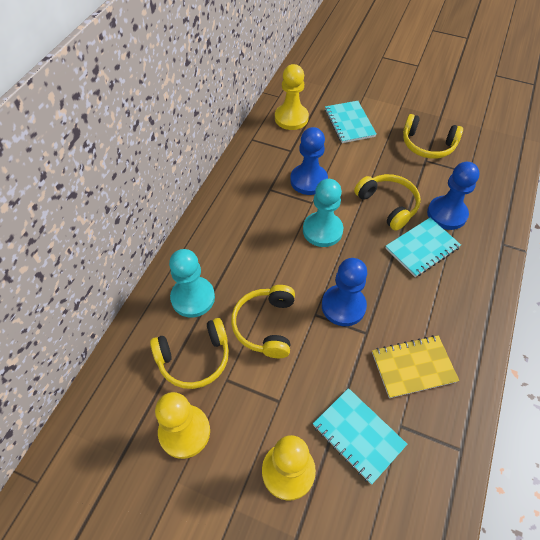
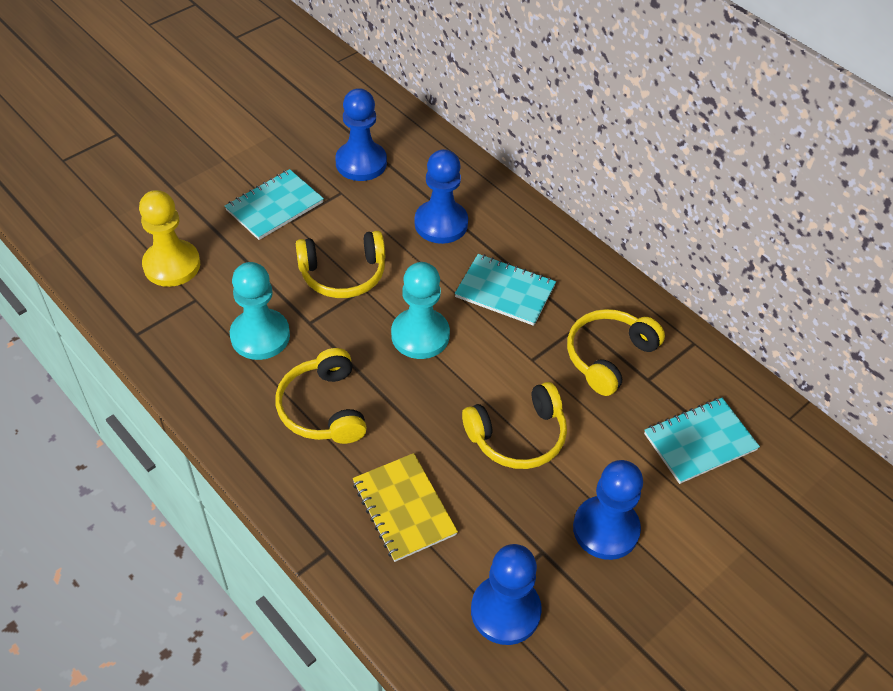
blue pawn: 3 -> 4
yellow pawn: 3 -> 1

